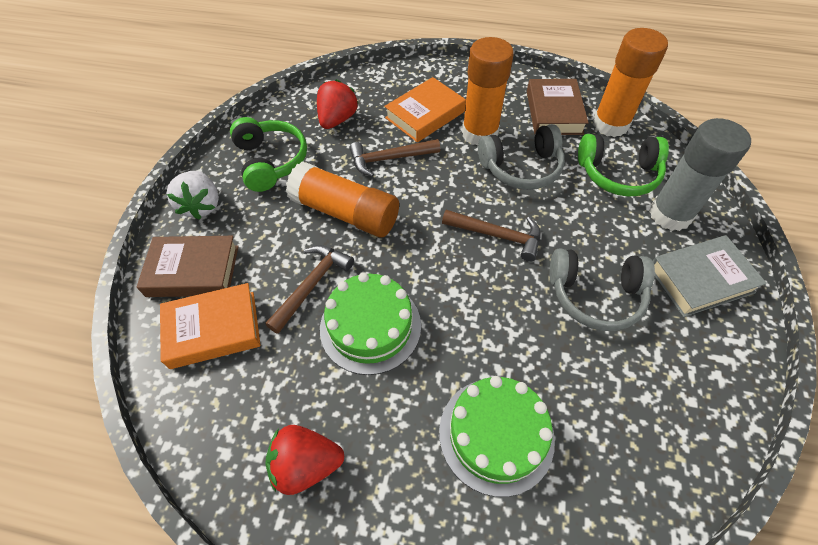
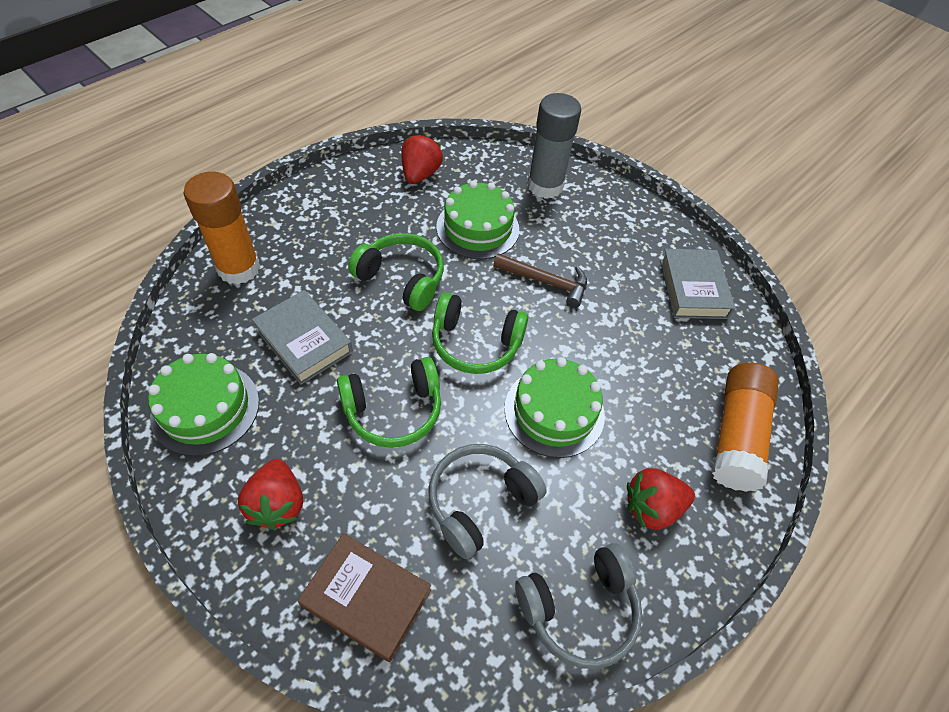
brown book: 2 -> 1
brown hammer: 3 -> 1
green cake: 2 -> 3
green headphones: 2 -> 3
grey book: 1 -> 2
orange book: 2 -> 0
orange glue stick: 3 -> 2
red strawberry: 2 -> 3
white strawberry: 1 -> 0

